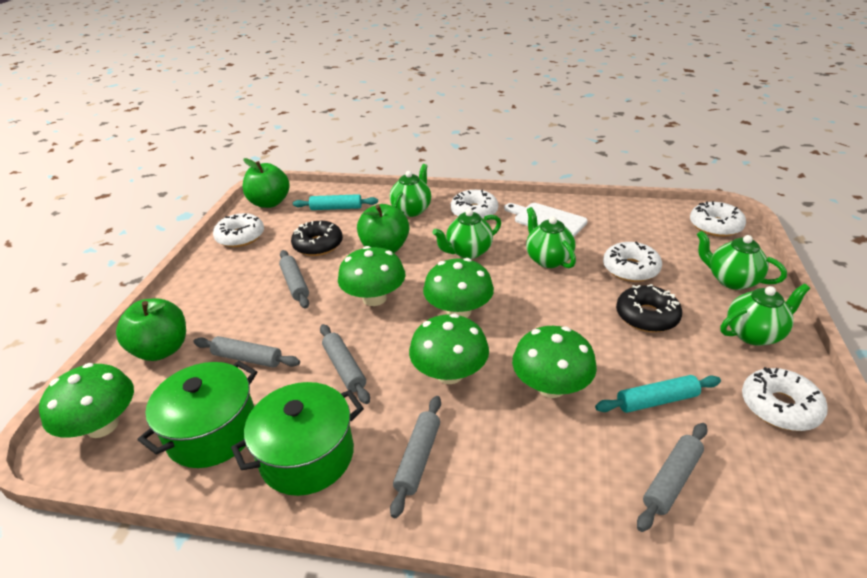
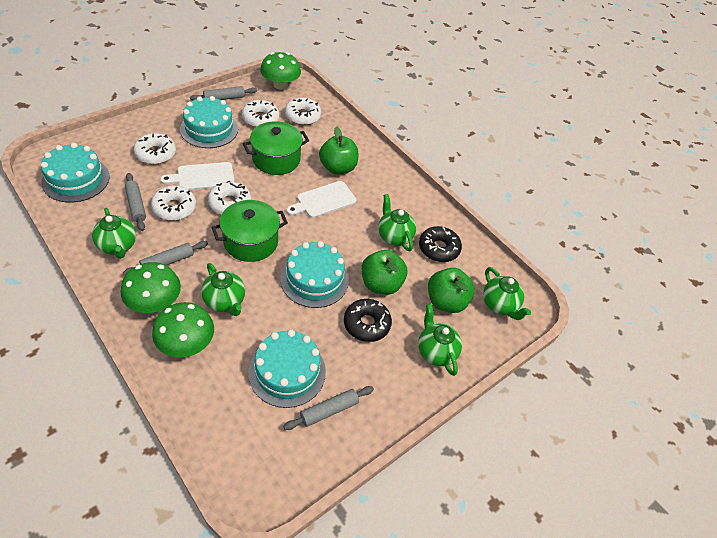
green mushroom: 5 -> 3
grey rolling pin: 5 -> 4
turquoise cake: 0 -> 4
turquoise rolling pin: 2 -> 0
white cutting board: 1 -> 2

